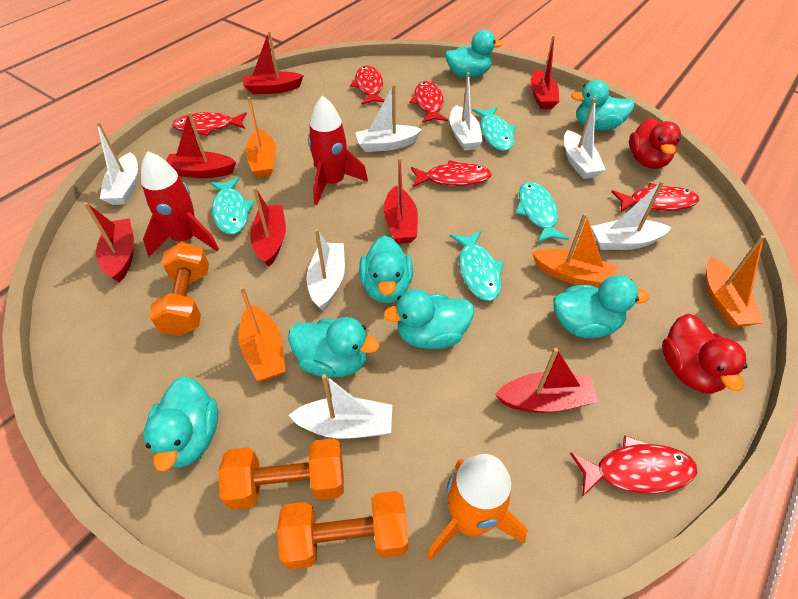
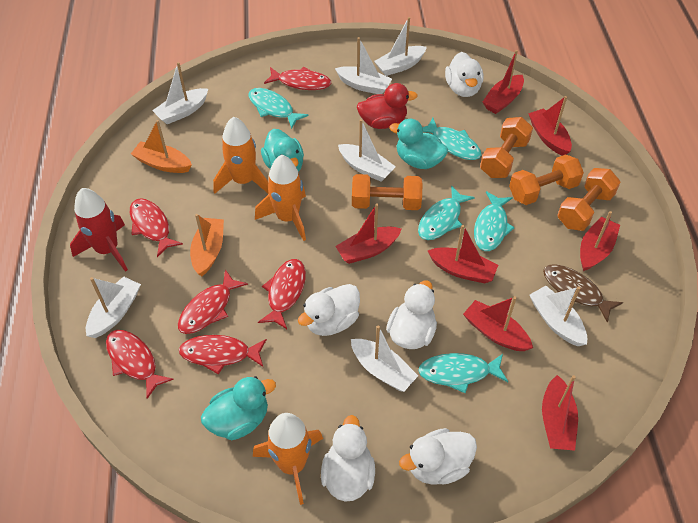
brown fish: 0 -> 1
orange boat: 4 -> 2
orange dumbbell: 3 -> 4
orange rocket: 1 -> 3
red duck: 2 -> 1
red rocket: 2 -> 1
turquoise duck: 7 -> 3
turquoise fish: 4 -> 5
white duck: 0 -> 5

